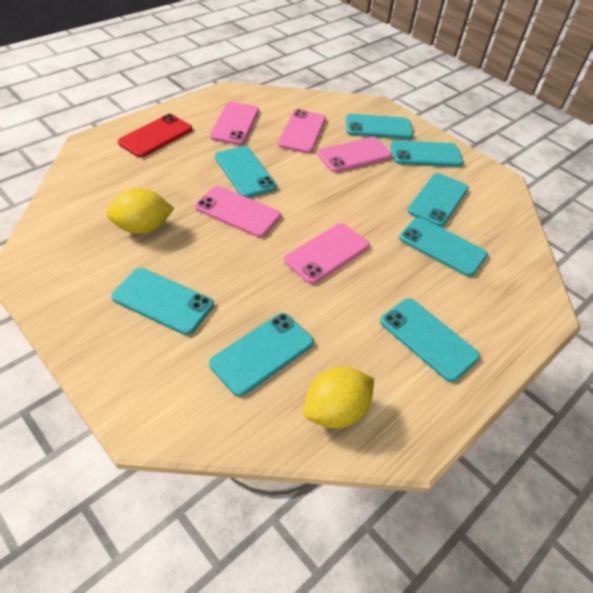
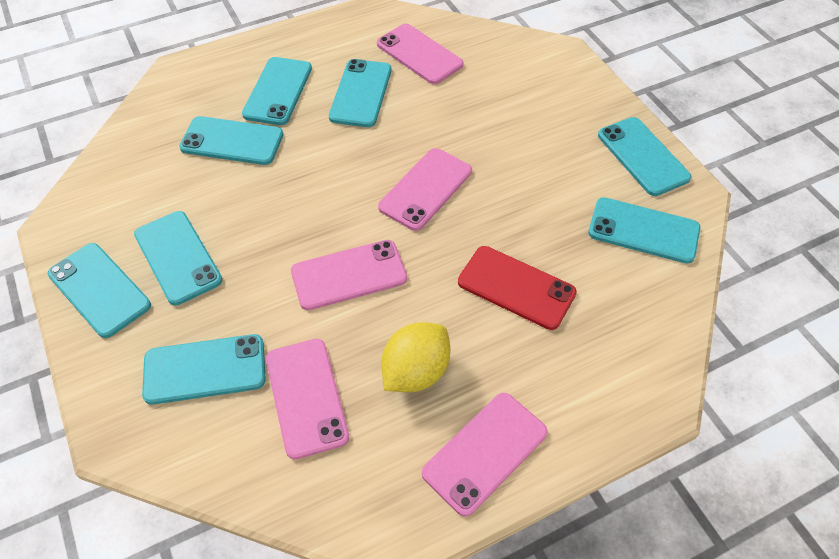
yellow lemon: 2 -> 1

